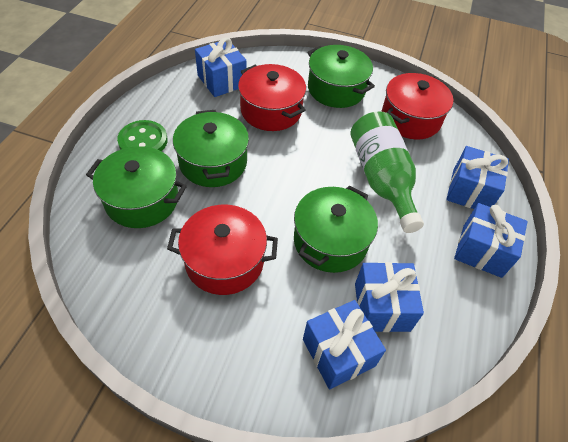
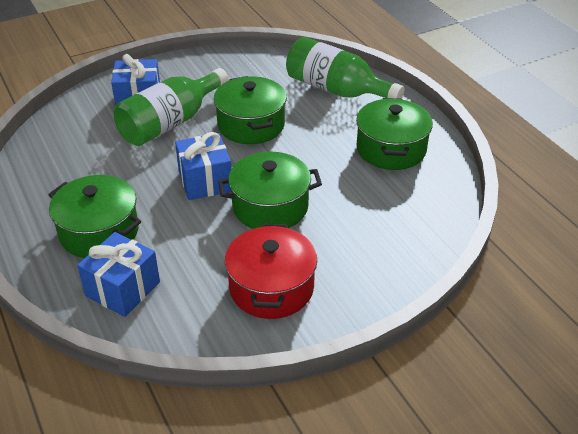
blue gift: 5 -> 3
green bottle: 1 -> 2
green button: 1 -> 0
red pot: 3 -> 1

